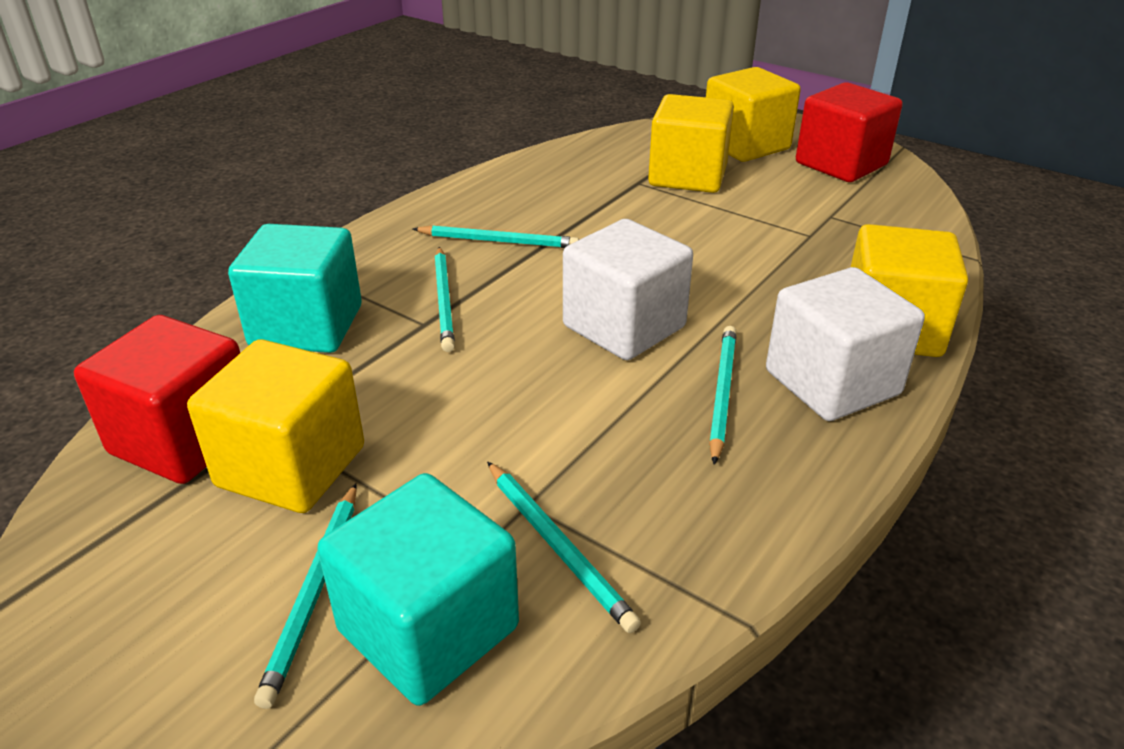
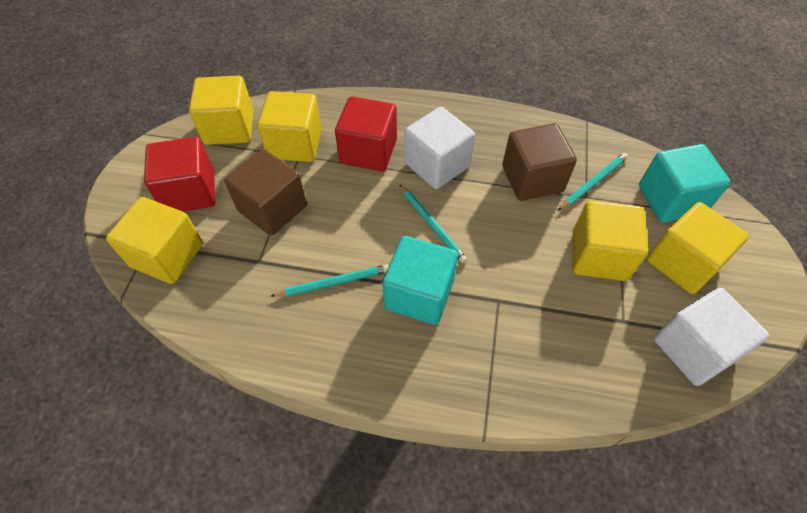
brown cube: 0 -> 2
turquoise pencil: 5 -> 3
yellow cube: 4 -> 5

